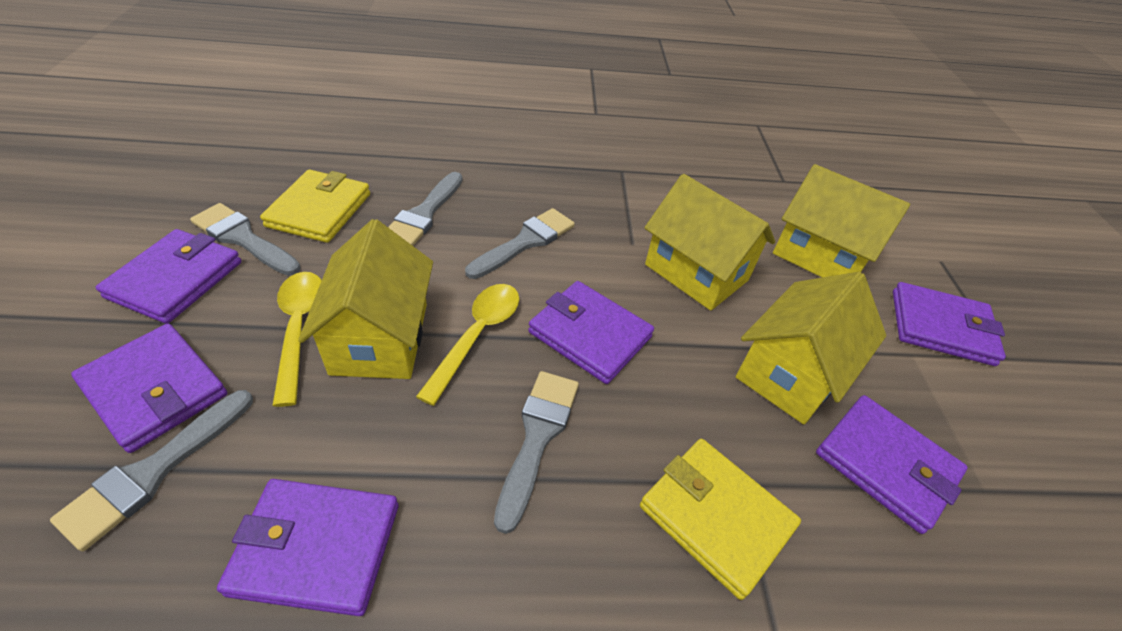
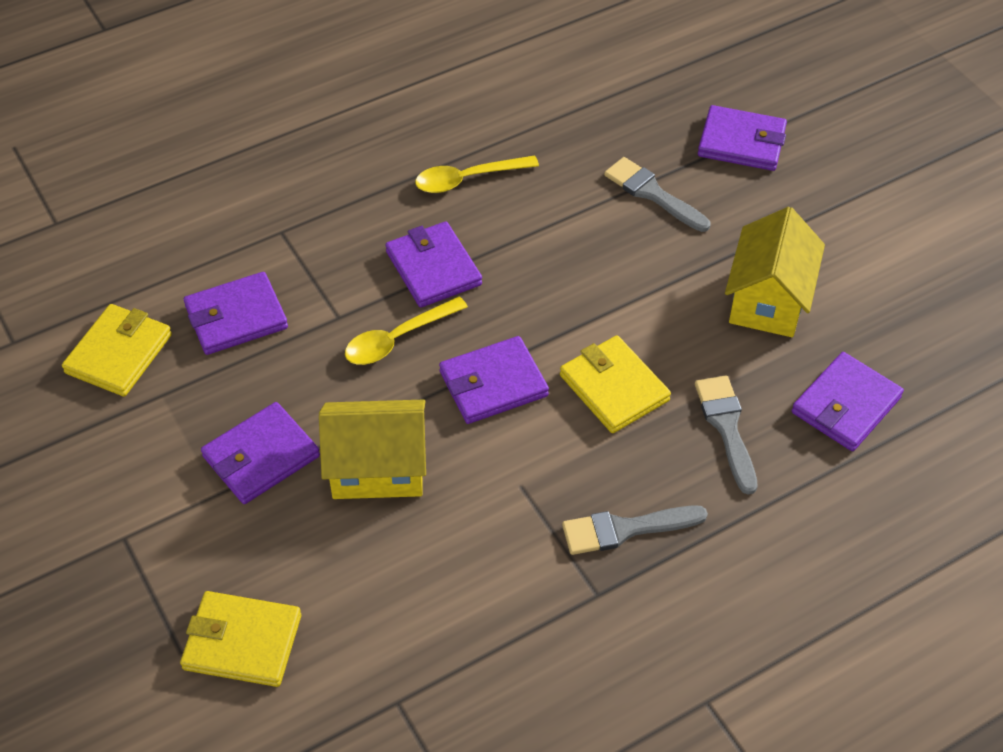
grey brush: 5 -> 3
yellow house: 4 -> 2
yellow wallet: 2 -> 3

